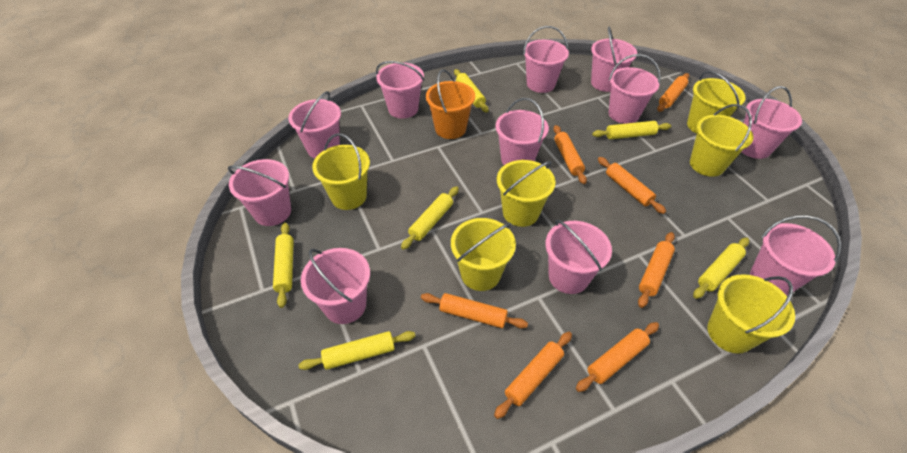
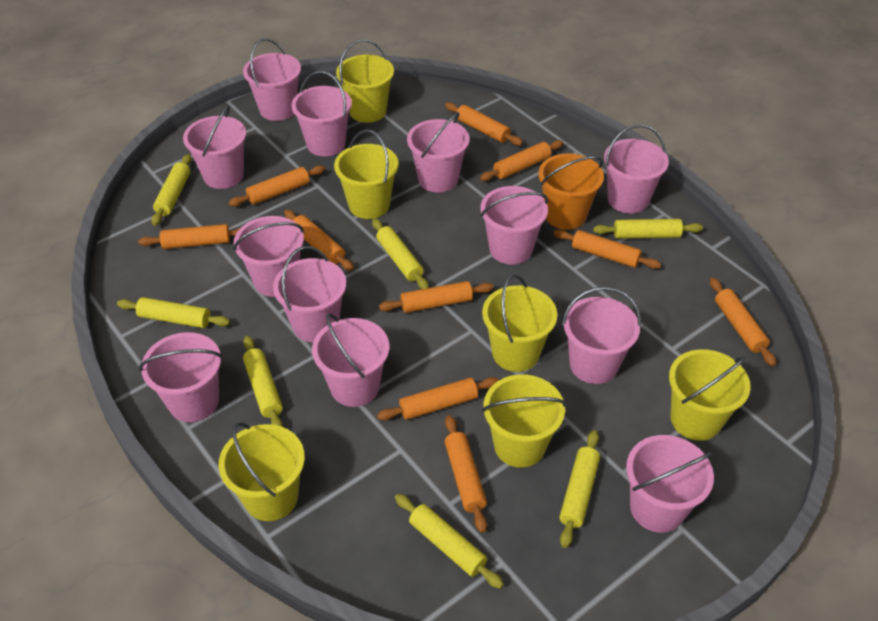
orange rolling pin: 7 -> 10
pink bucket: 11 -> 12
yellow rolling pin: 6 -> 7

